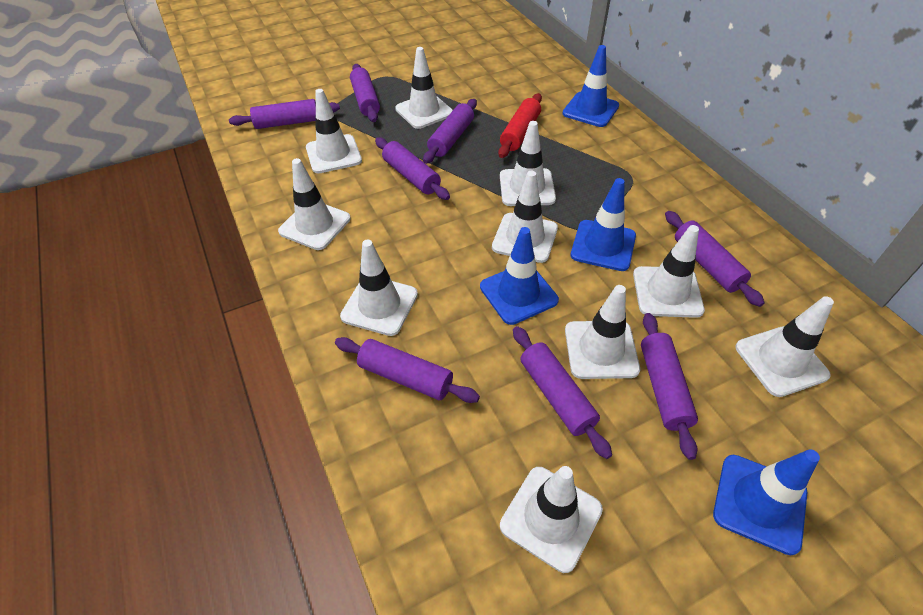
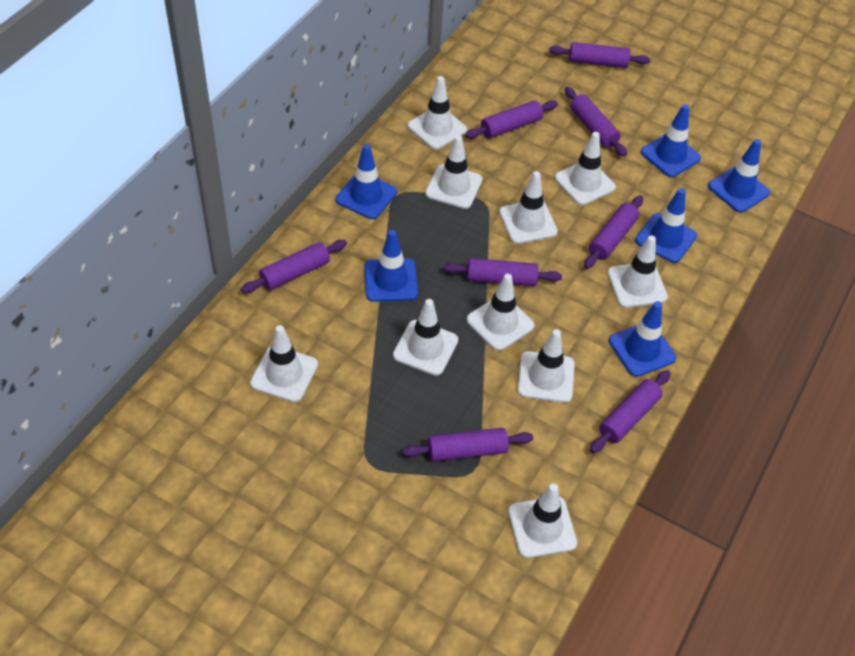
blue traffic cone: 4 -> 6
red rolling pin: 1 -> 0

